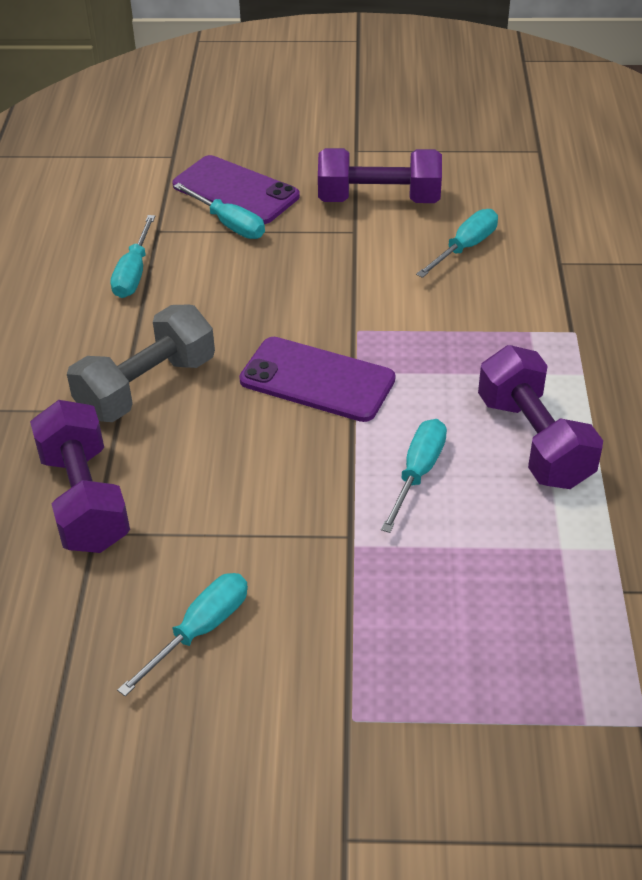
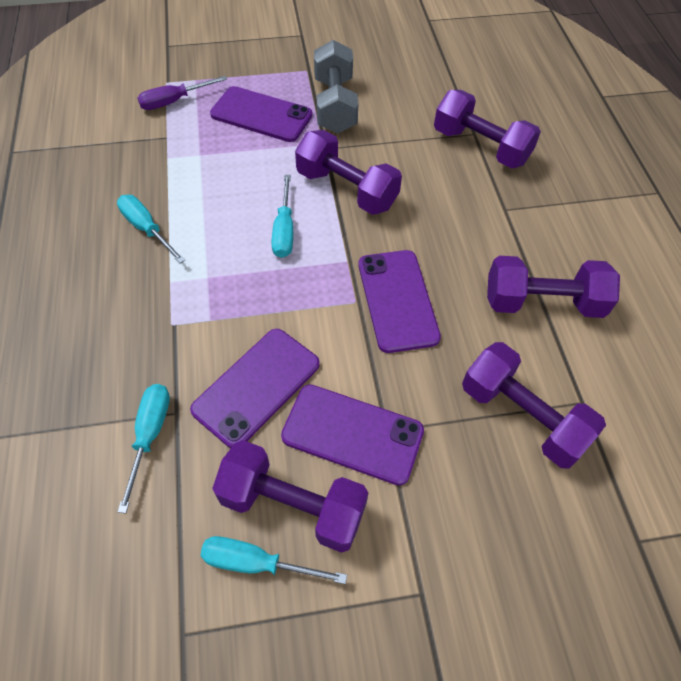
purple dumbbell: 3 -> 5
purple phone: 2 -> 4
purple screwdriver: 0 -> 1
turquoise screwdriver: 5 -> 4

